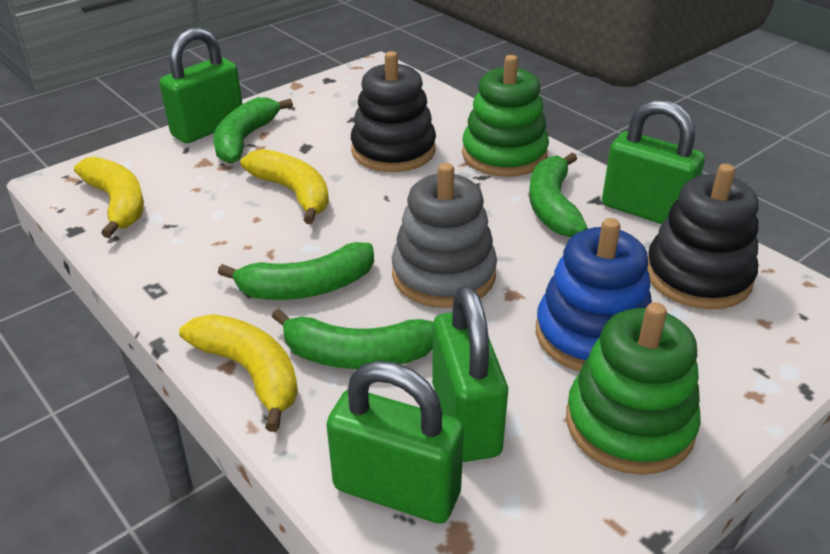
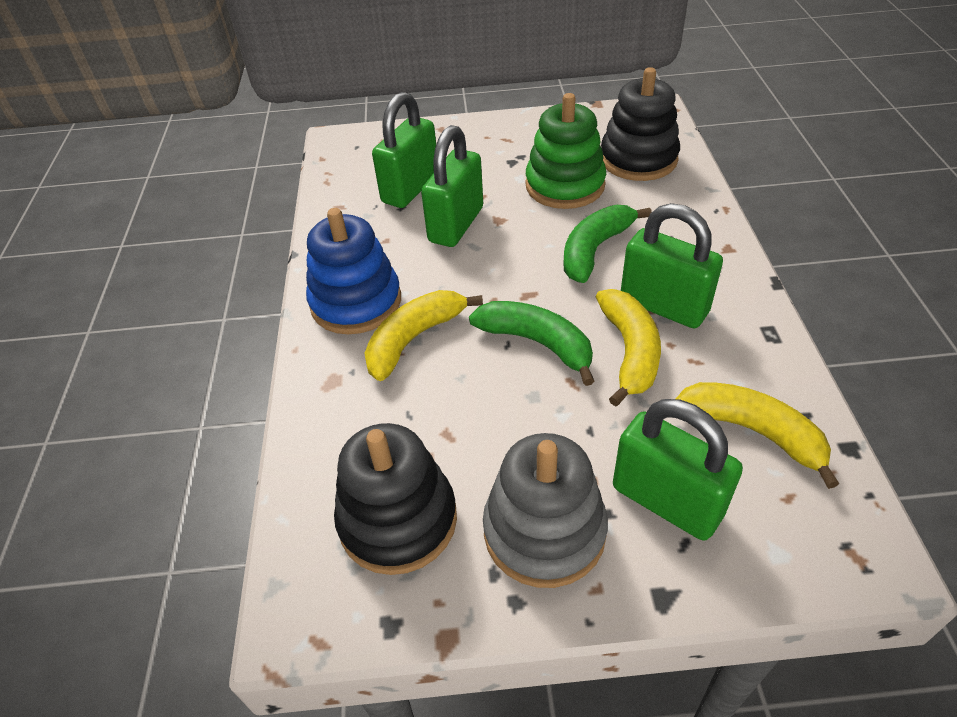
green banana: 4 -> 2
green stacking toy: 2 -> 1

